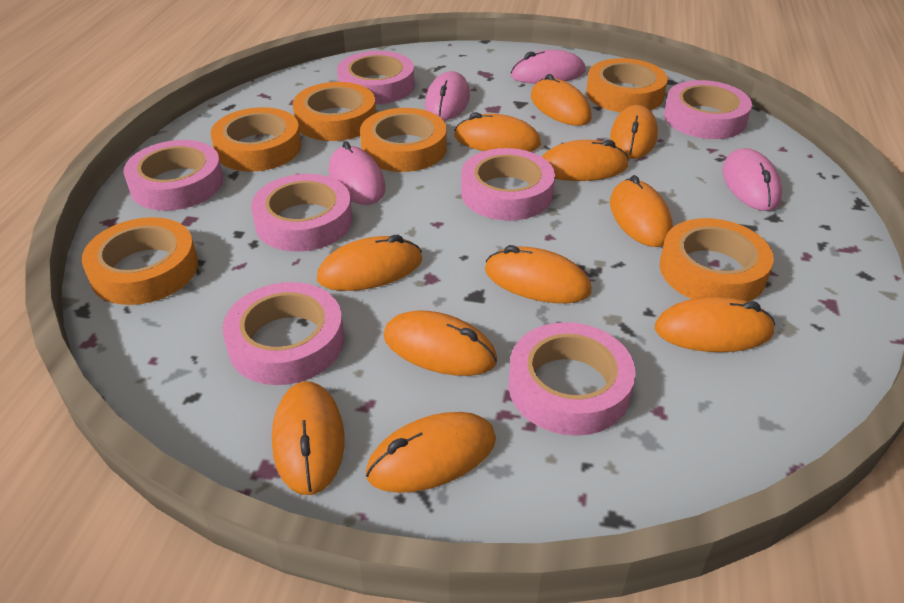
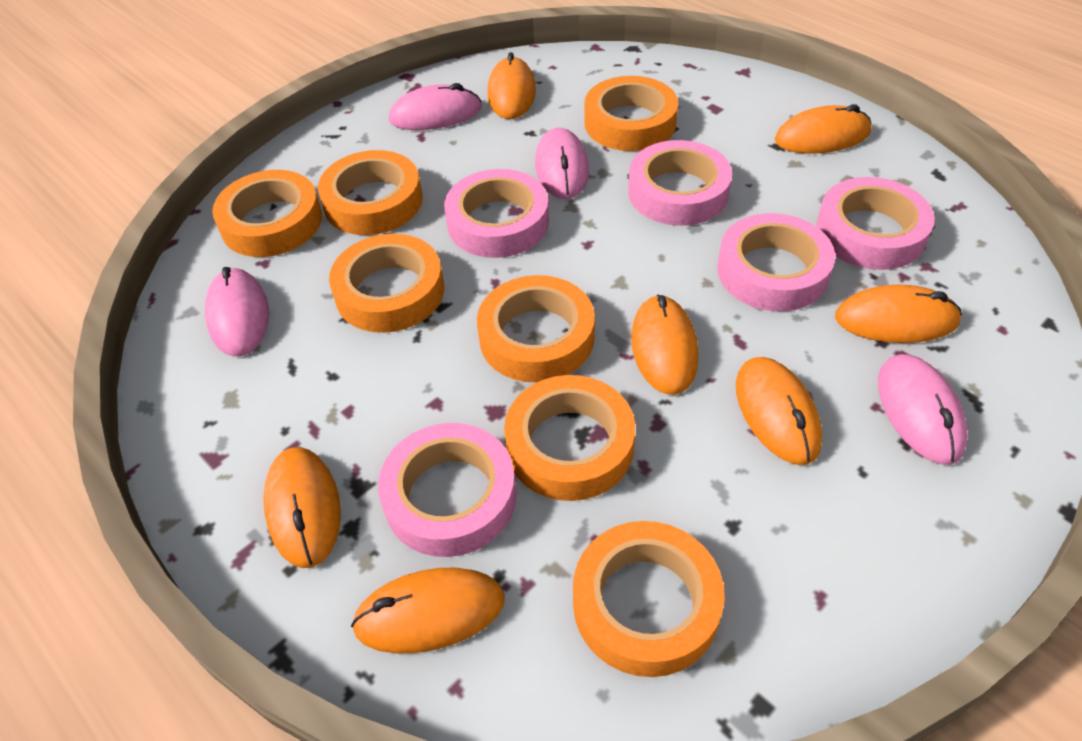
orange mouse: 11 -> 7
orange tape: 6 -> 7
pink tape: 7 -> 5

